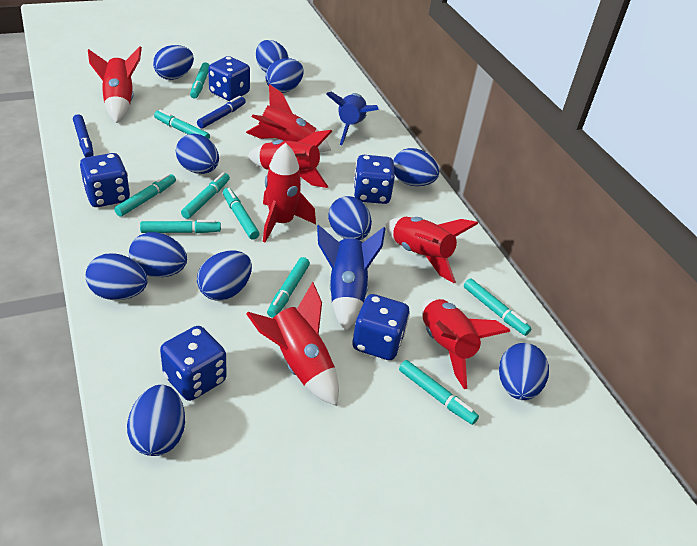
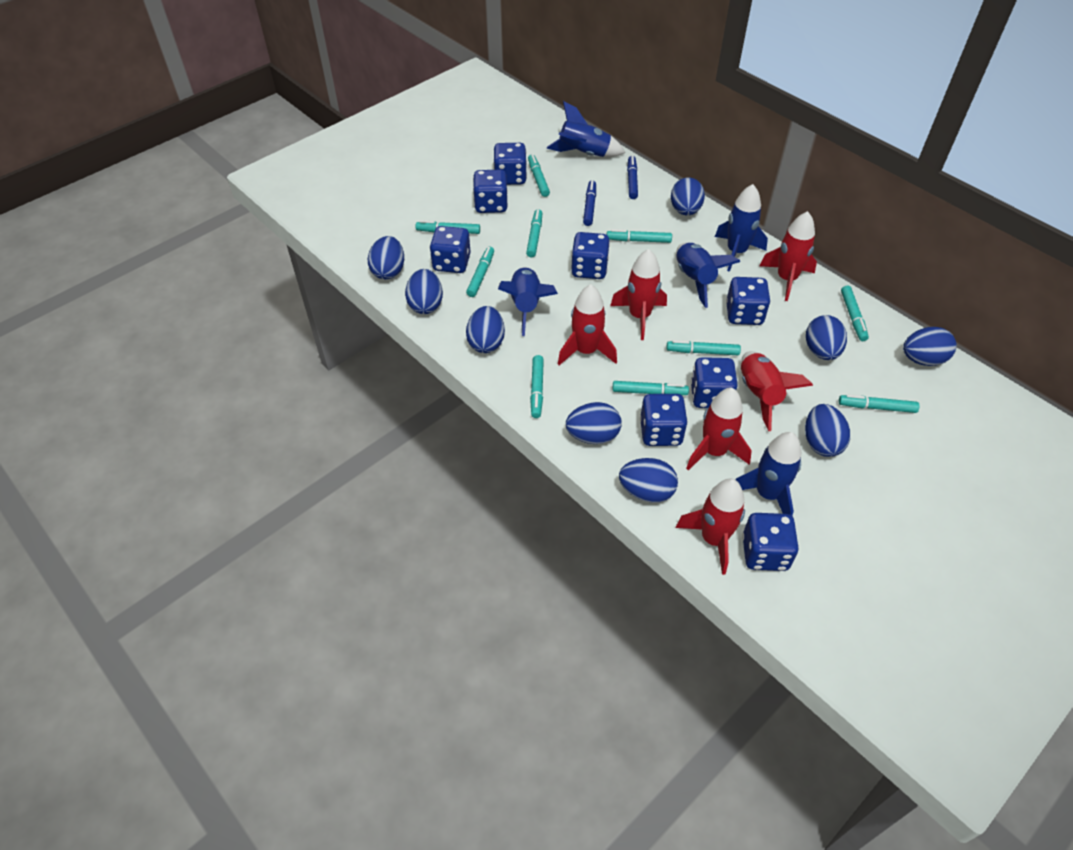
blue dice: 5 -> 8
blue egg: 11 -> 9
blue rocket: 2 -> 5
red rocket: 7 -> 6
turquoise marker: 9 -> 10

